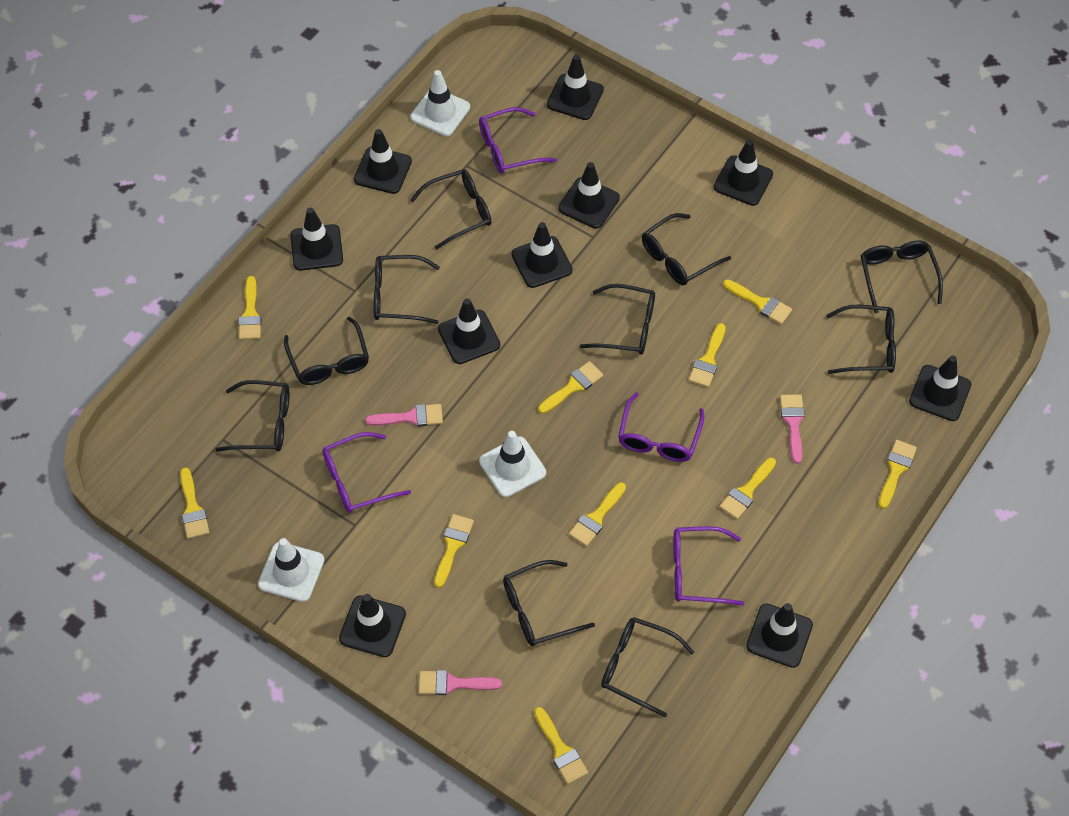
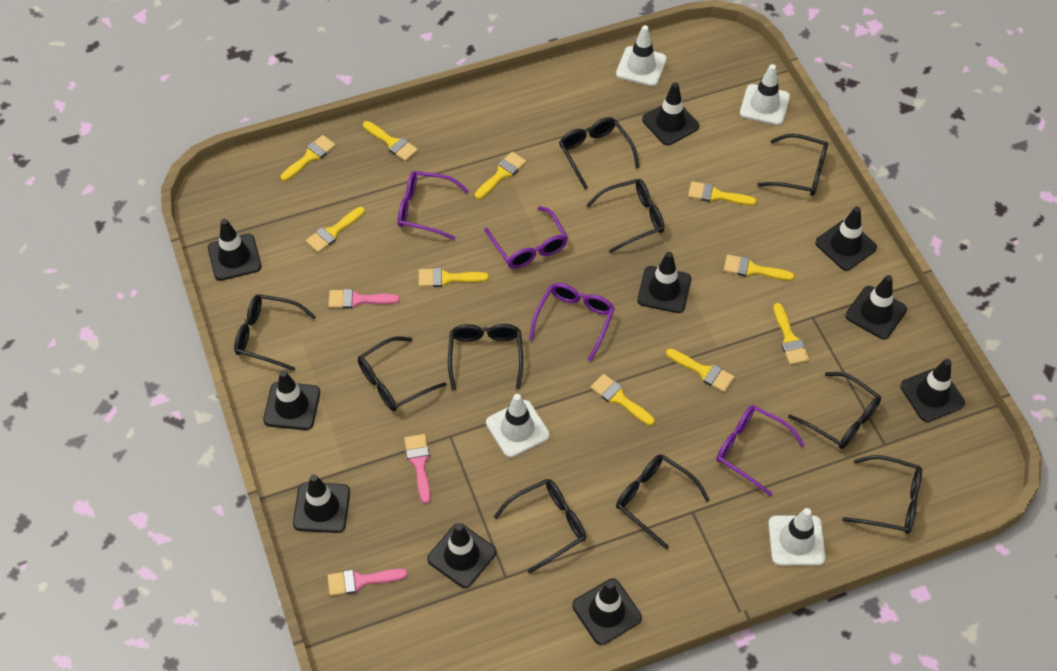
white traffic cone: 3 -> 4

